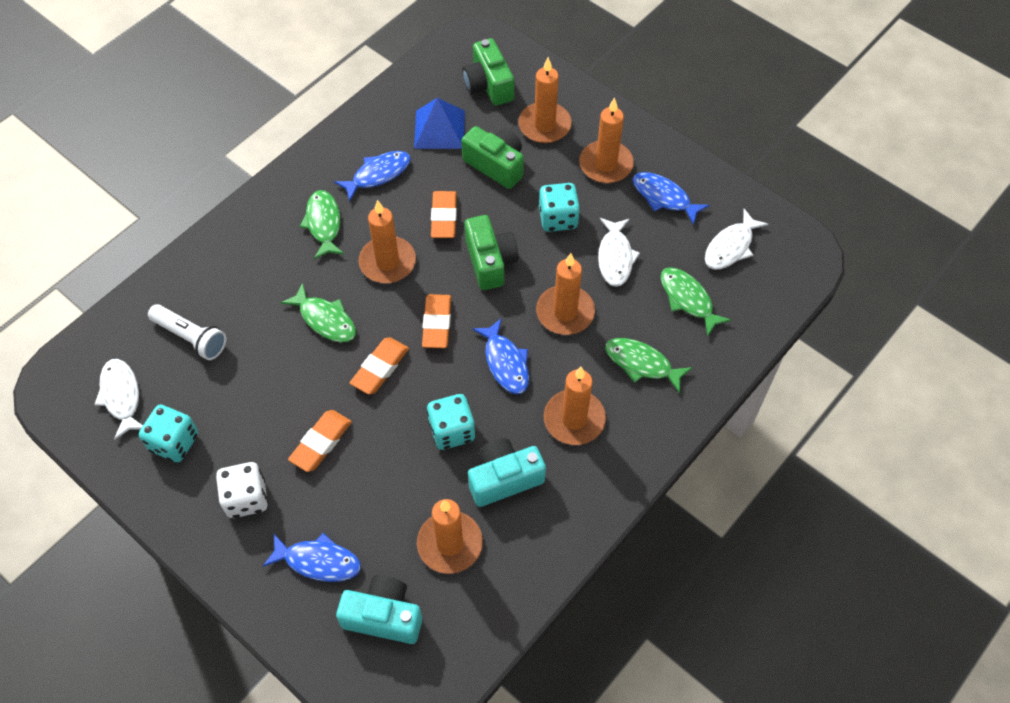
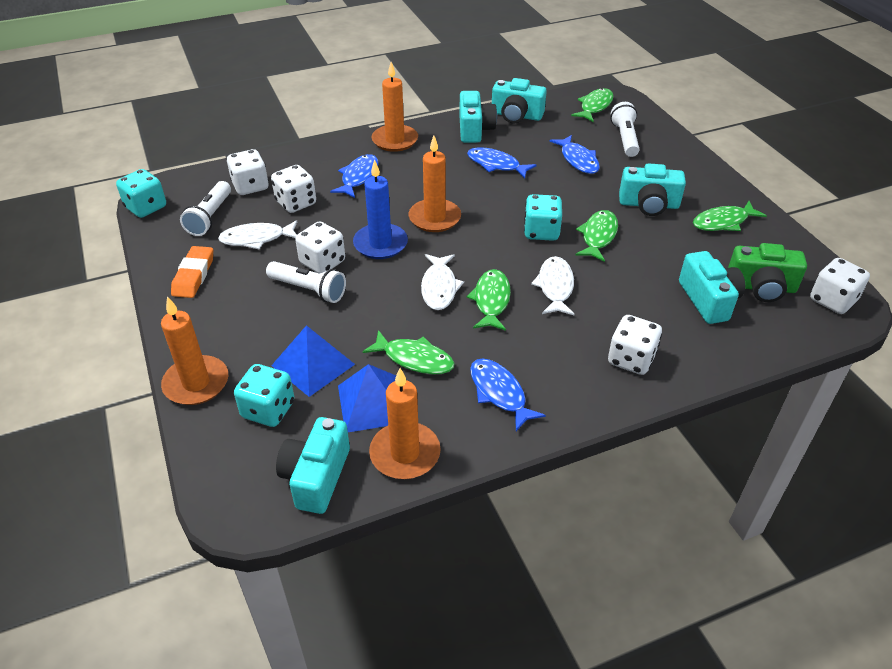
blue candle: 0 -> 1
blue pyramid: 1 -> 2
green camera: 3 -> 1
green fish: 4 -> 5
orange candle: 6 -> 4
orange eraser: 4 -> 1
turquoise camera: 2 -> 5
white dice: 1 -> 5
white flashlight: 1 -> 3

